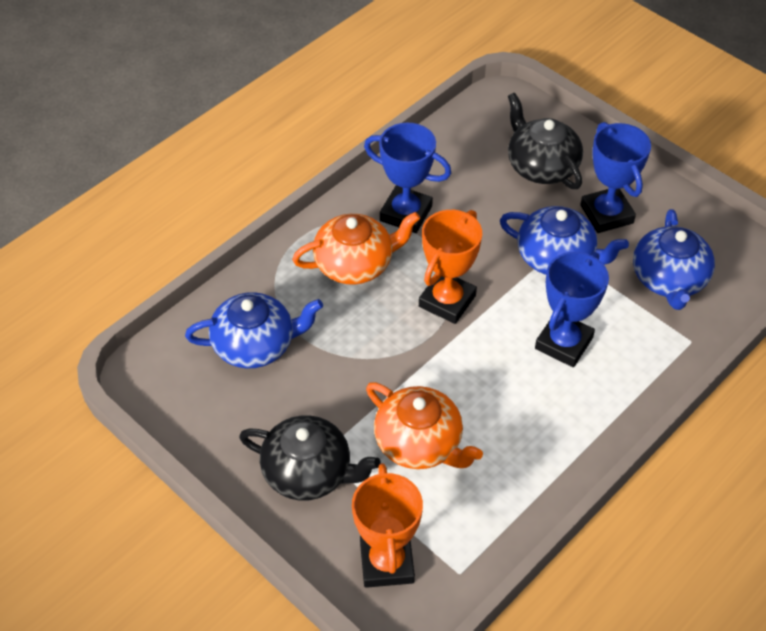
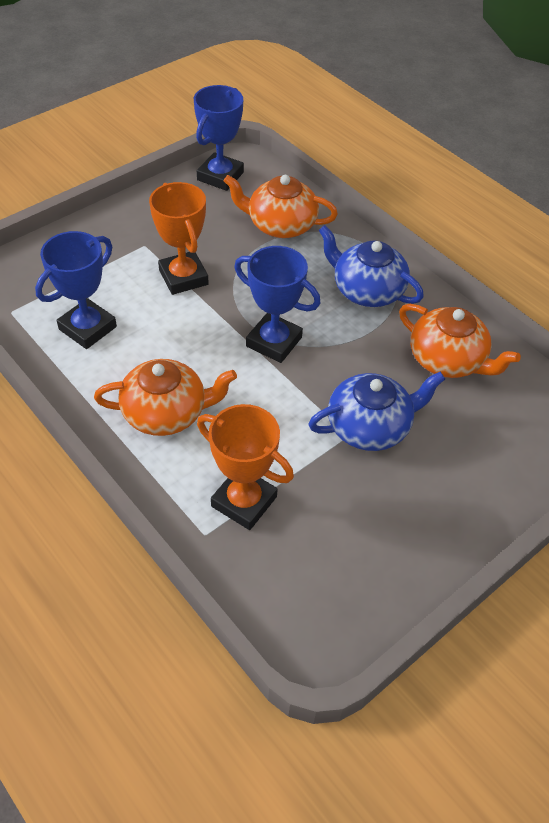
black teapot: 2 -> 0
blue teapot: 3 -> 2
orange teapot: 2 -> 3

